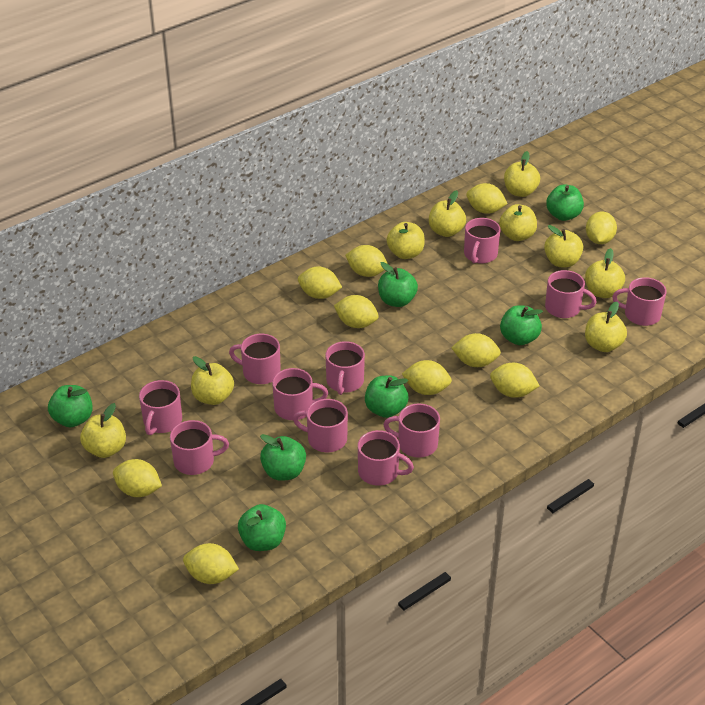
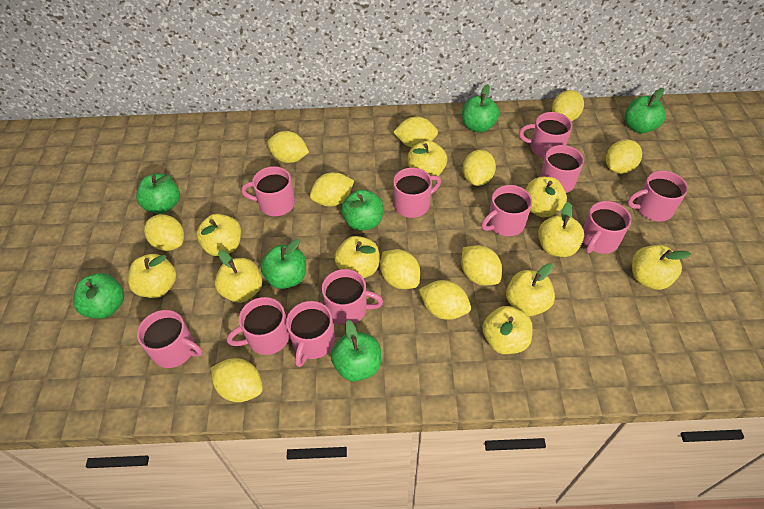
yellow apple: 9 -> 10
yellow lemon: 10 -> 11

